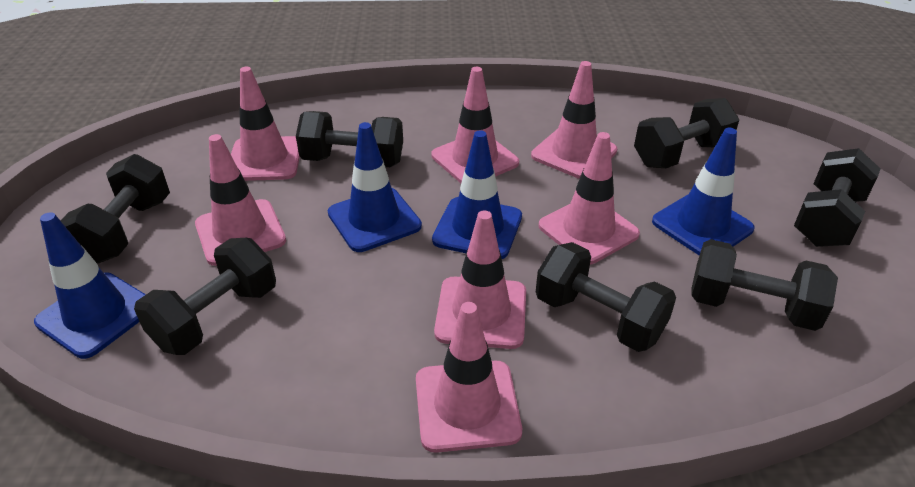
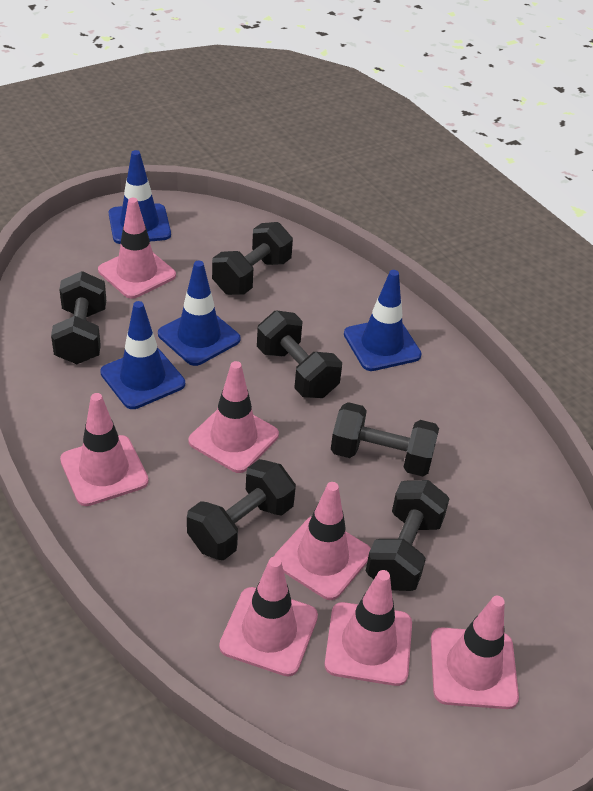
black dumbbell: 7 -> 6

